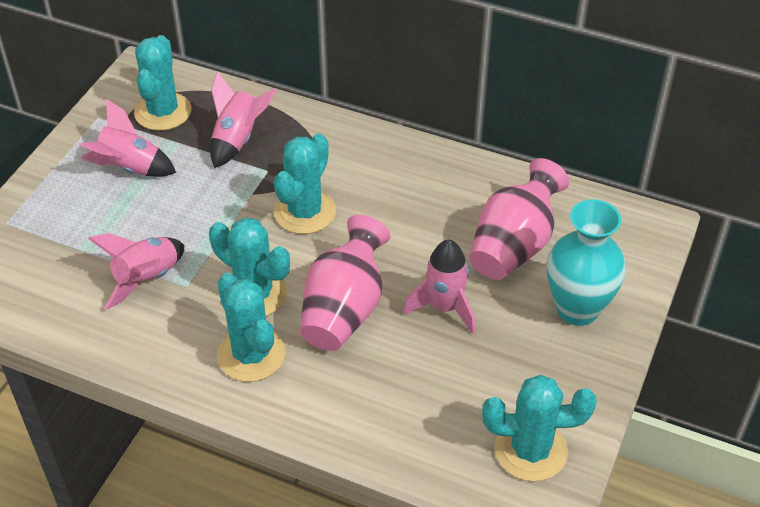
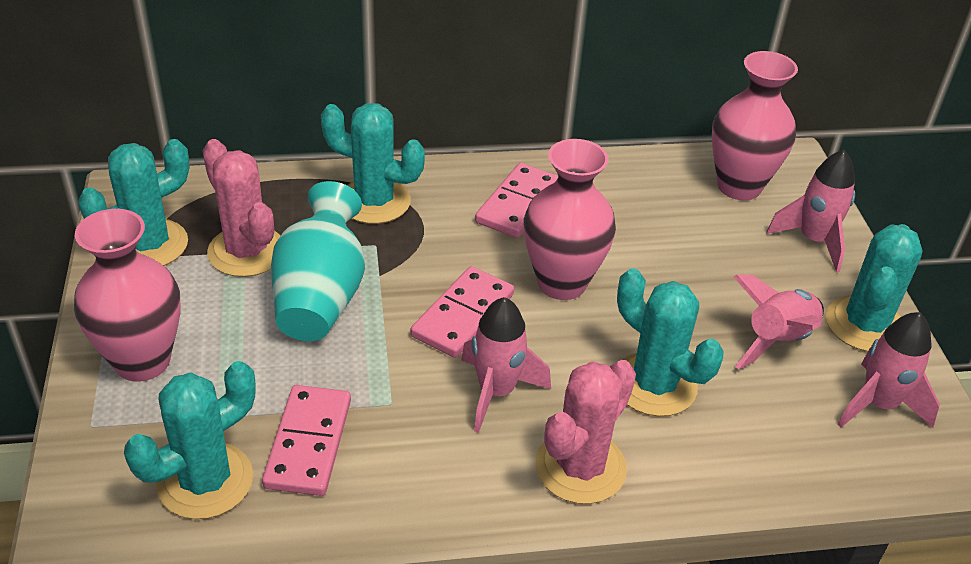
pink cactus: 0 -> 2
pink domino: 0 -> 3
pink vase: 2 -> 3

